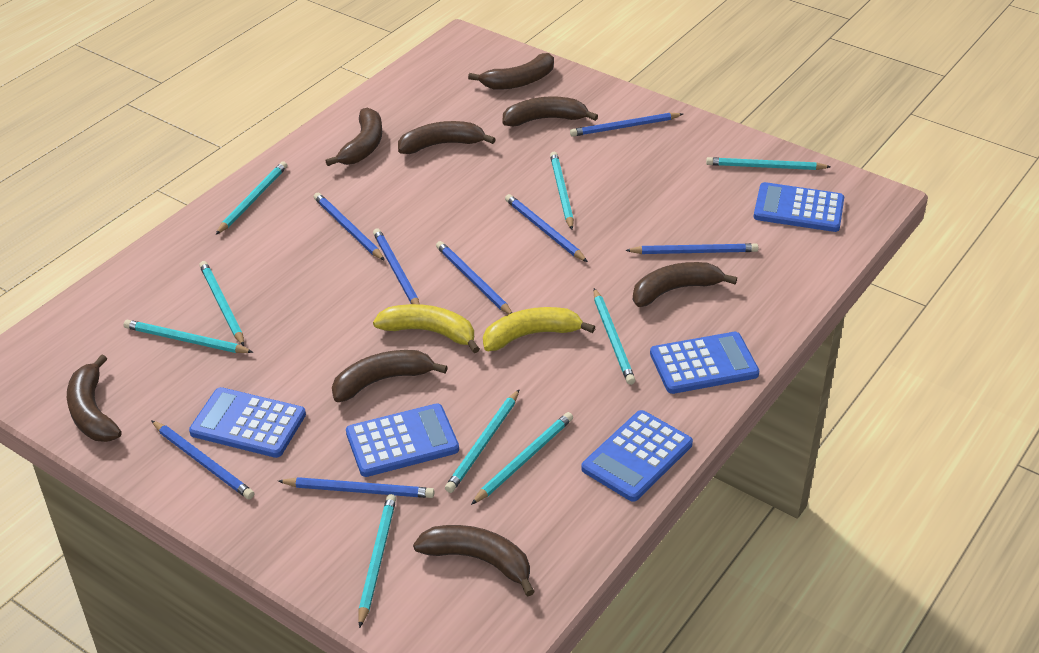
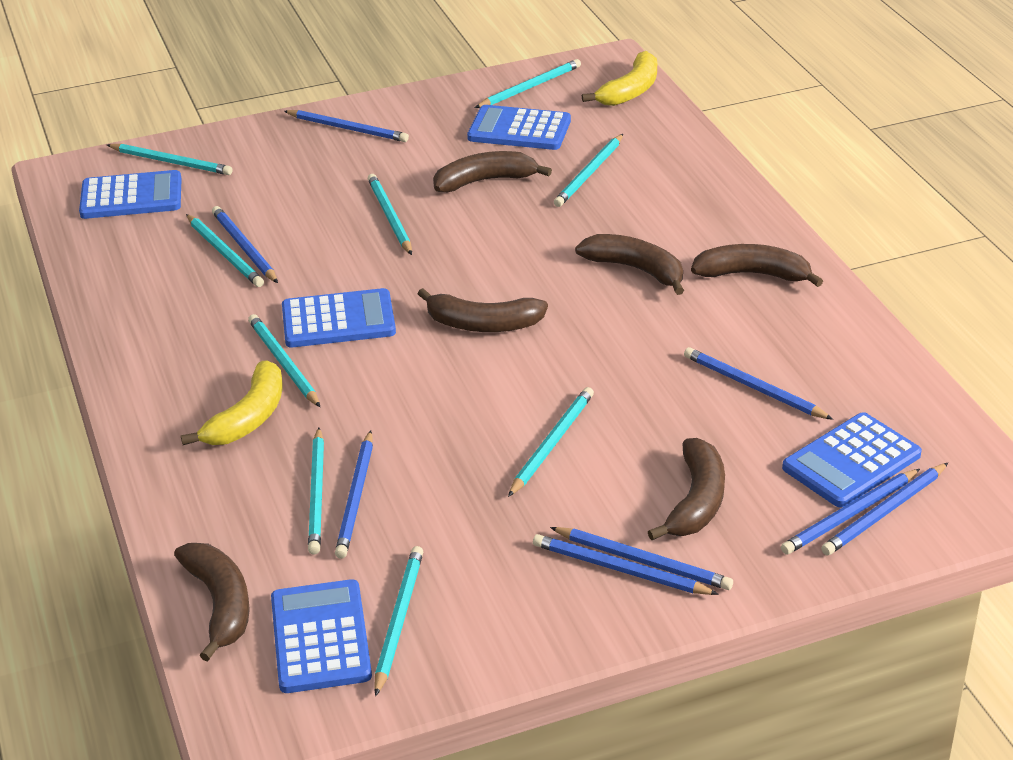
brown banana: 8 -> 6

